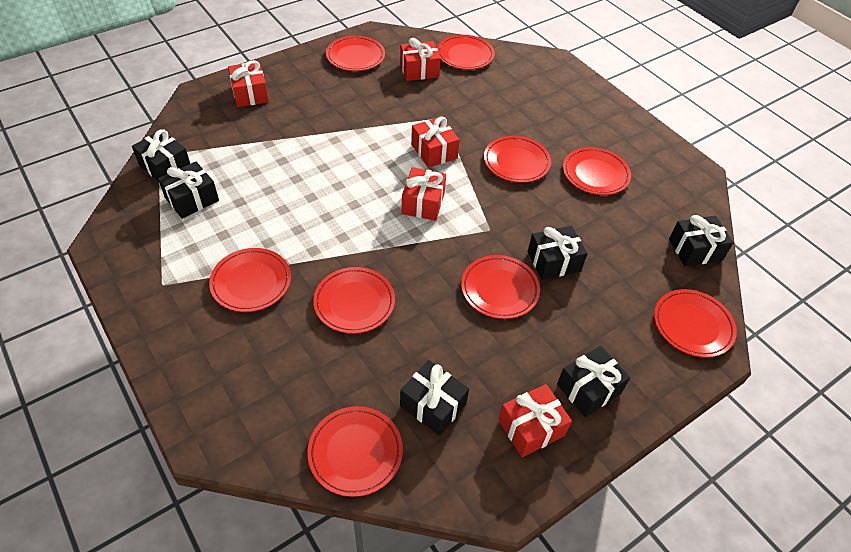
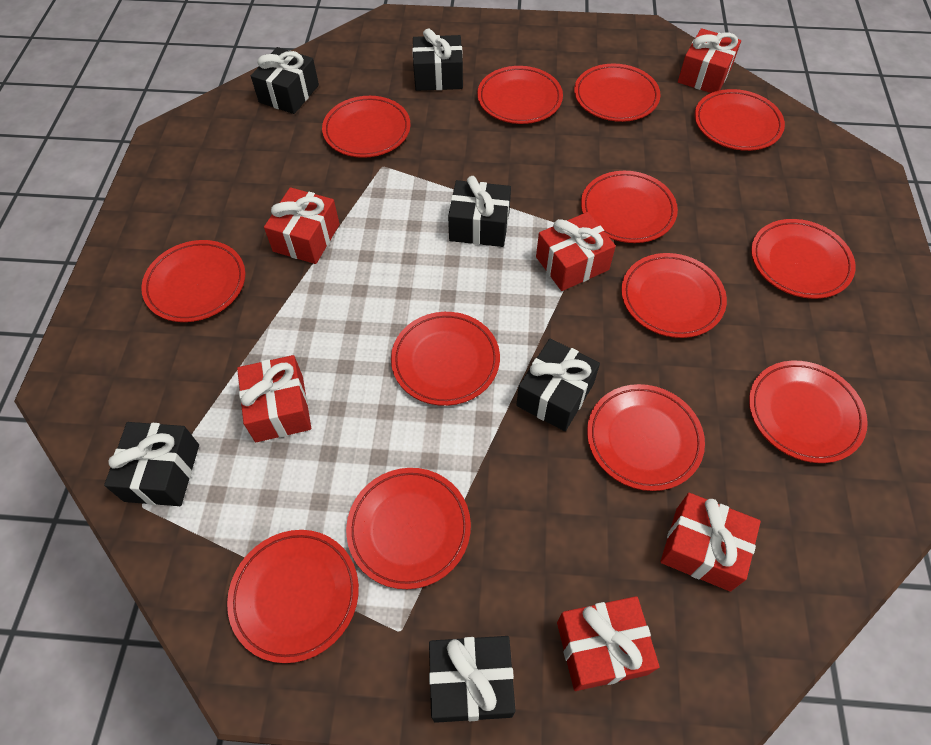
red gift: 5 -> 6
red plate: 9 -> 13

